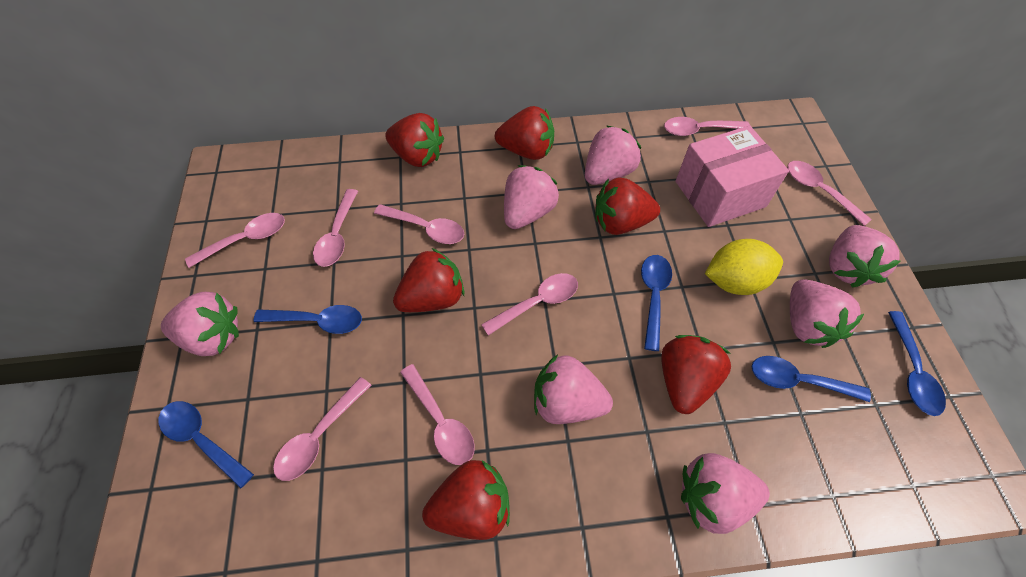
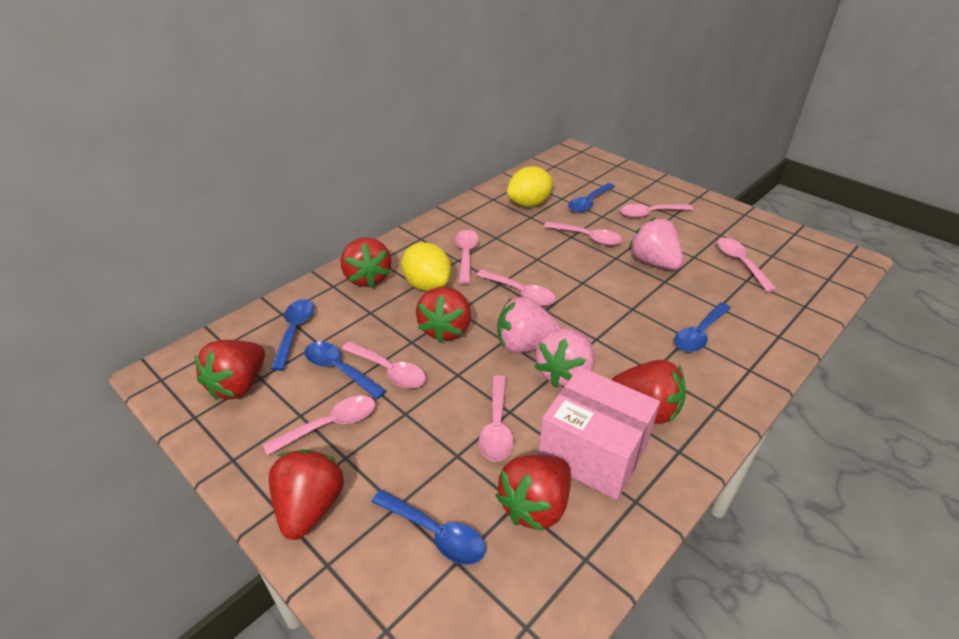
pink strawberry: 7 -> 3
yellow lemon: 1 -> 2

